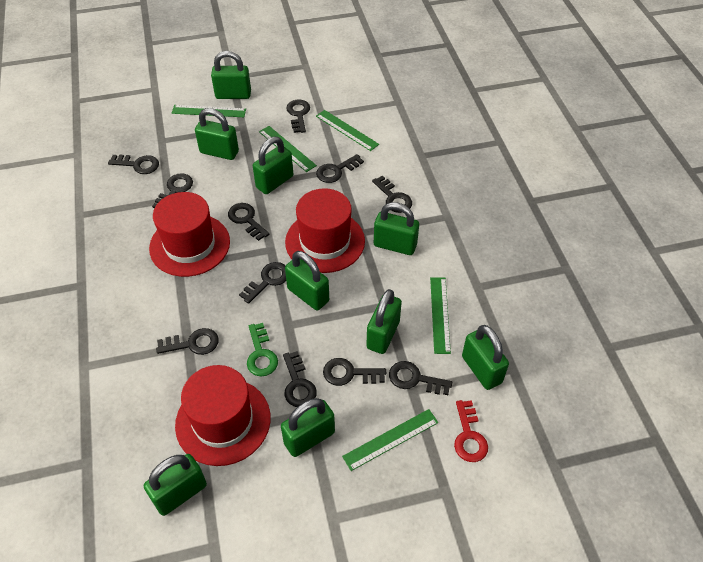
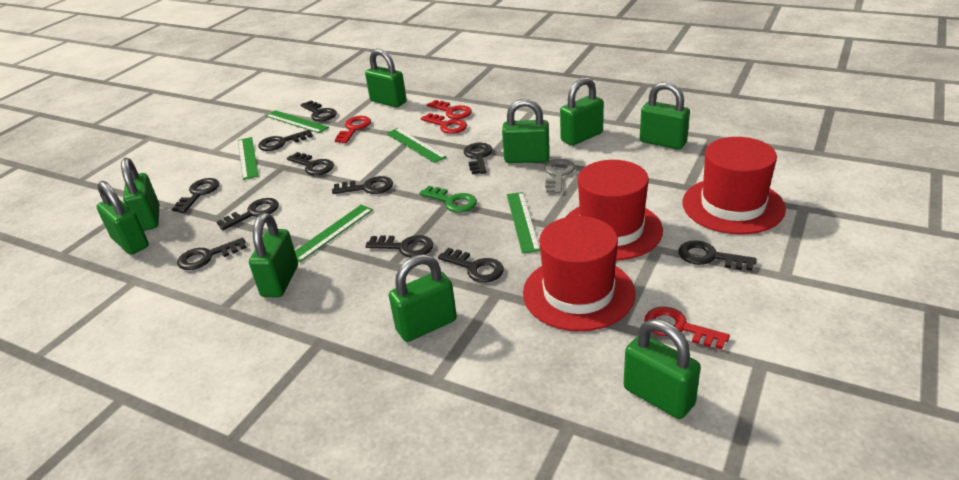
grey key: 0 -> 1
red key: 1 -> 4

